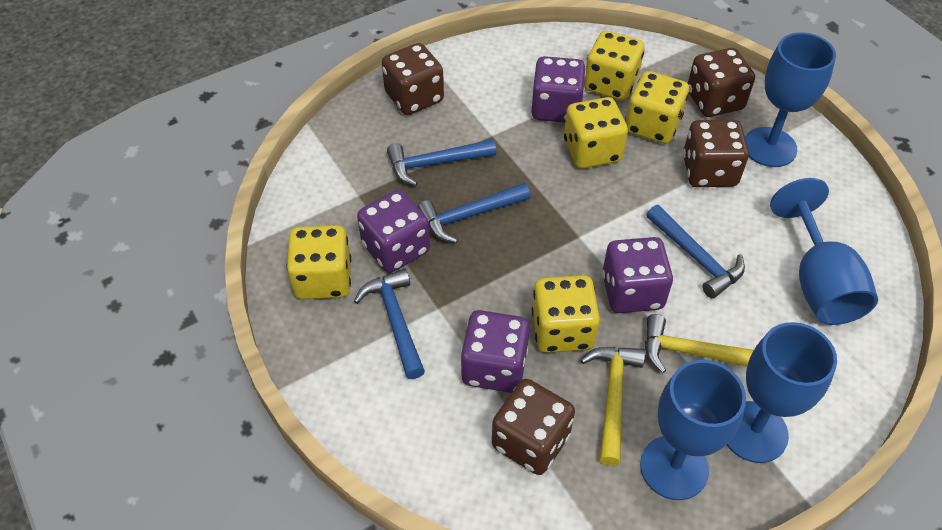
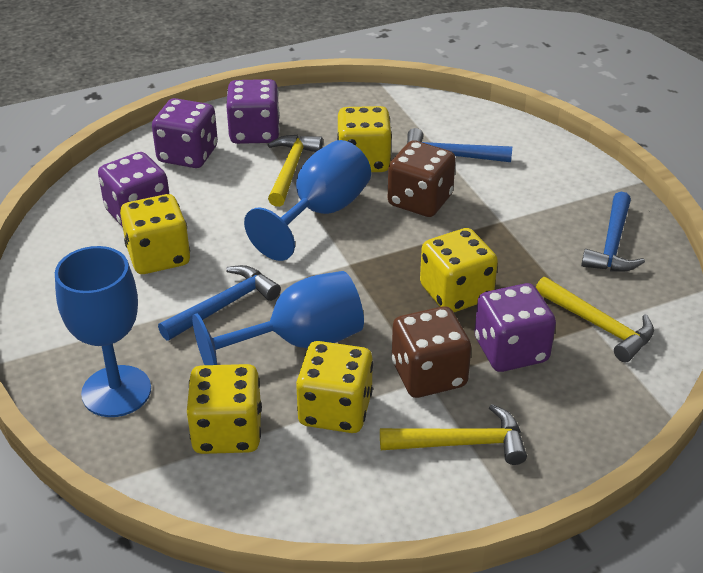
blue goblet: 4 -> 3
blue hammer: 4 -> 3
brown dice: 4 -> 2
yellow hammer: 2 -> 3

